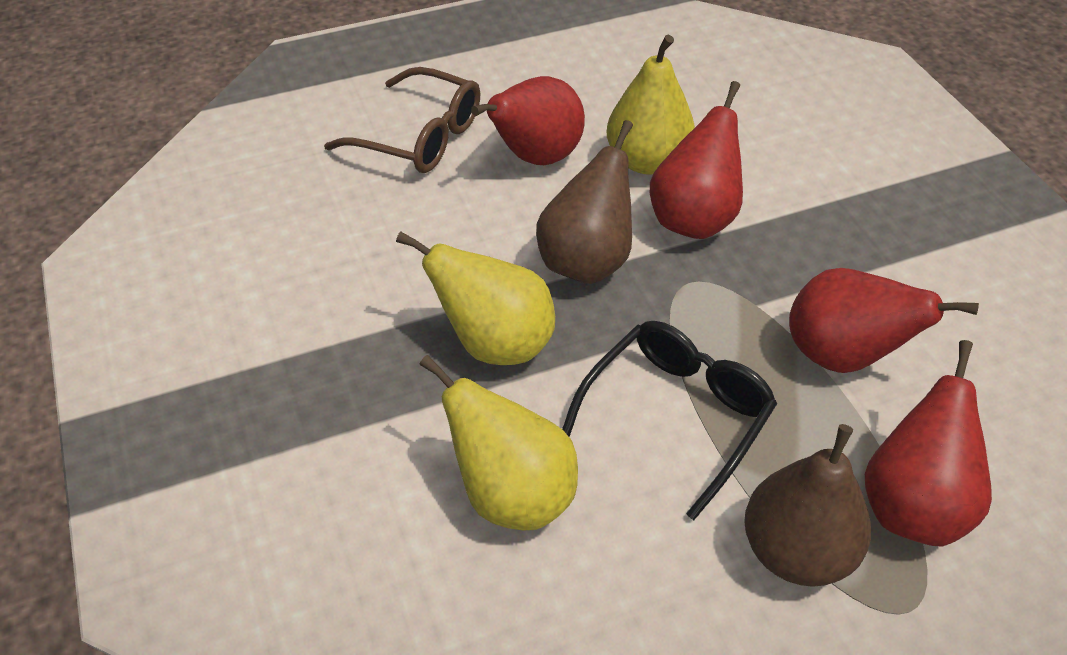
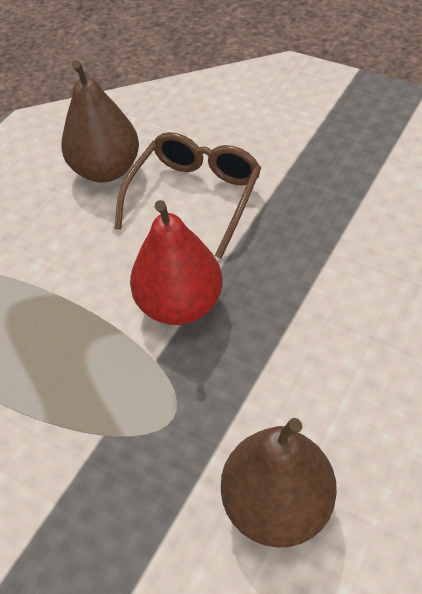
black glasses: 1 -> 0
red pear: 4 -> 1
yellow pear: 3 -> 0

